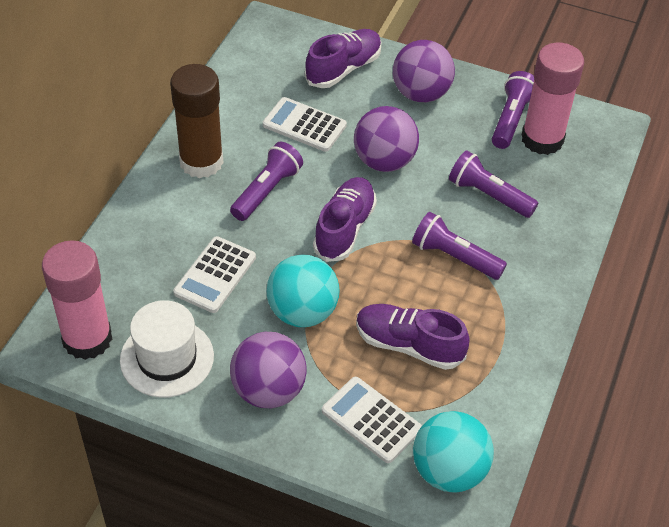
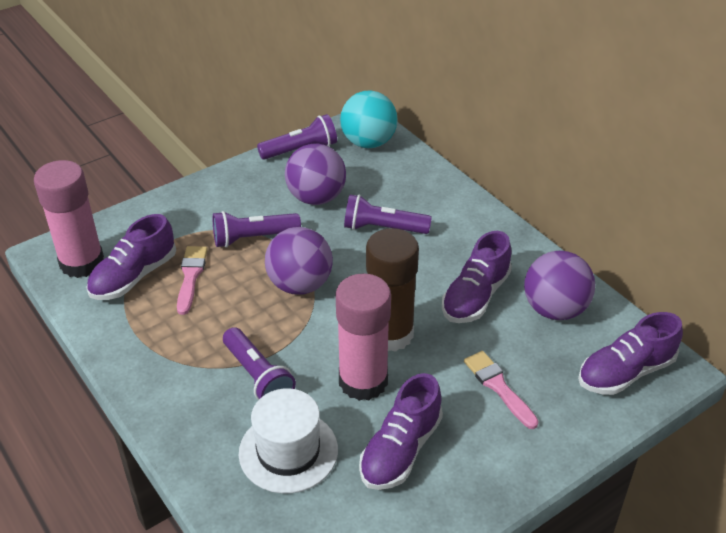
pink brush: 0 -> 2
purple shoe: 3 -> 4
turquoise ball: 2 -> 1
white calculator: 3 -> 0

